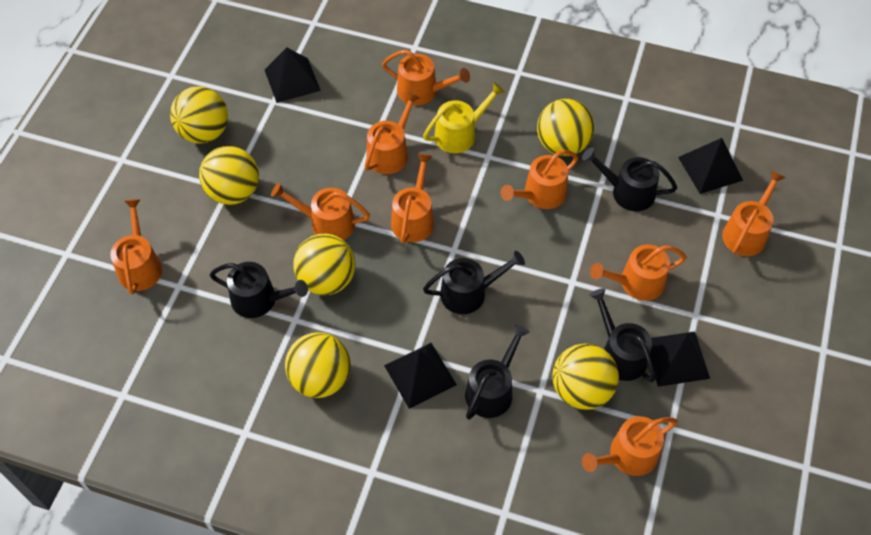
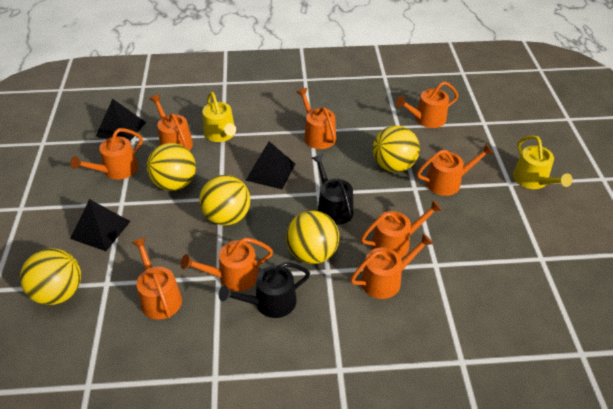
black pyramid: 4 -> 3
black watering can: 5 -> 2
yellow ball: 6 -> 5
yellow watering can: 1 -> 2

